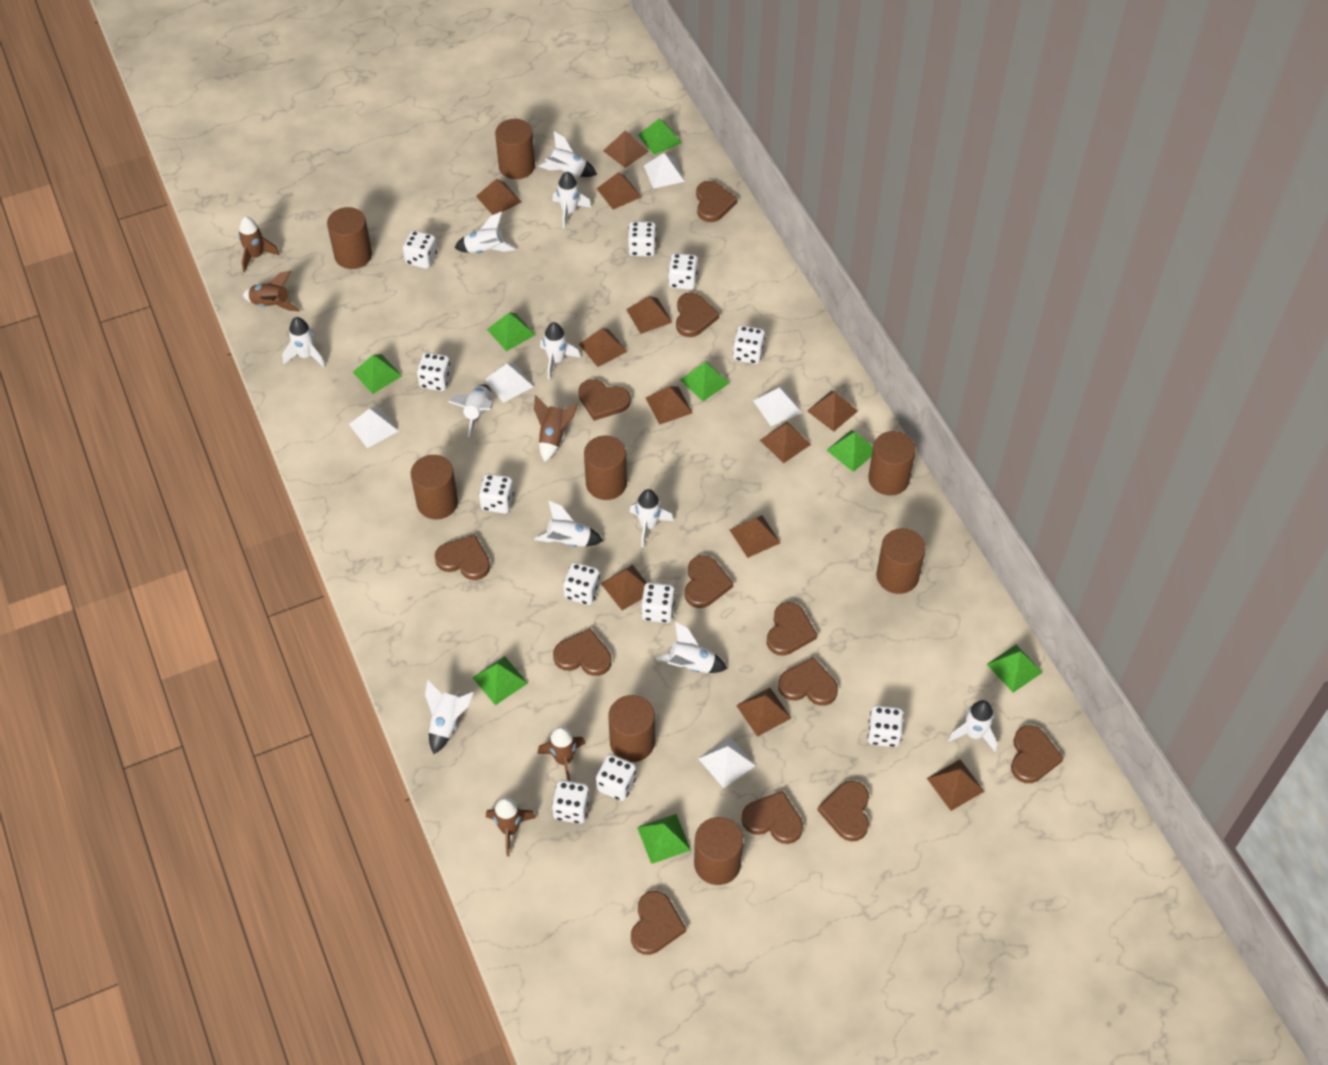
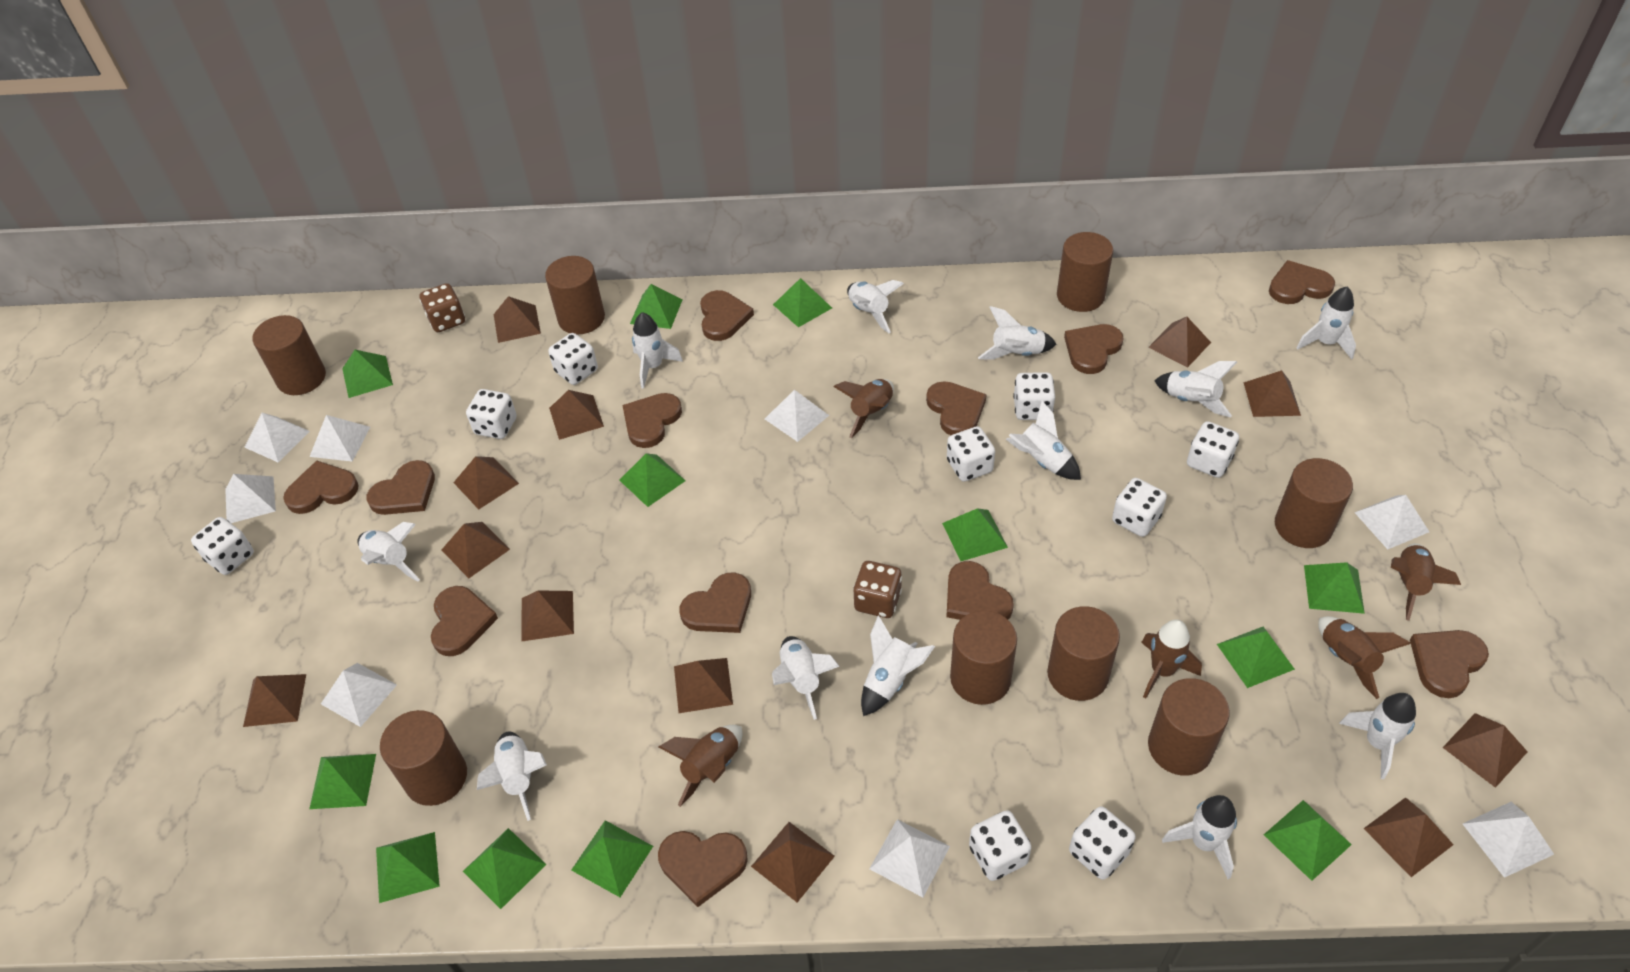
brown dice: 0 -> 2
green pyramid: 8 -> 12
white dice: 11 -> 9
white pyramid: 5 -> 8
white rocket: 11 -> 12

